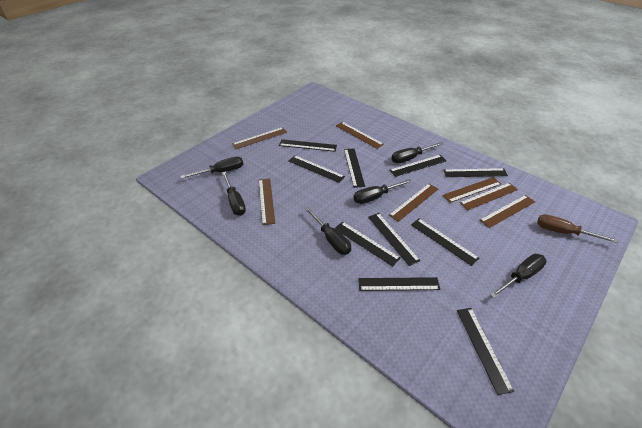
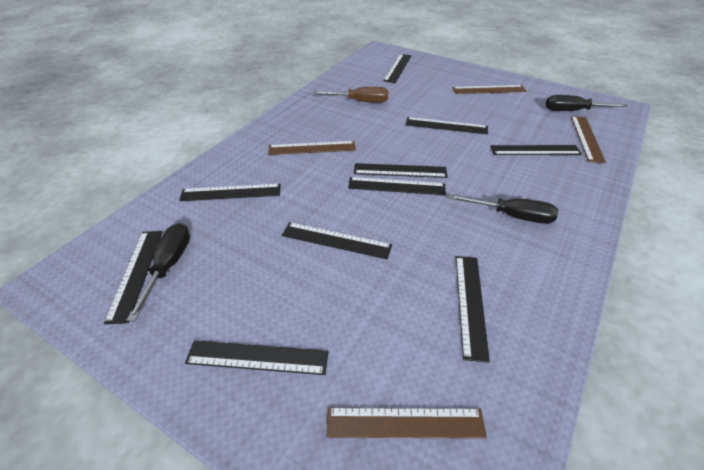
black screwdriver: 6 -> 3
brown ruler: 7 -> 4

